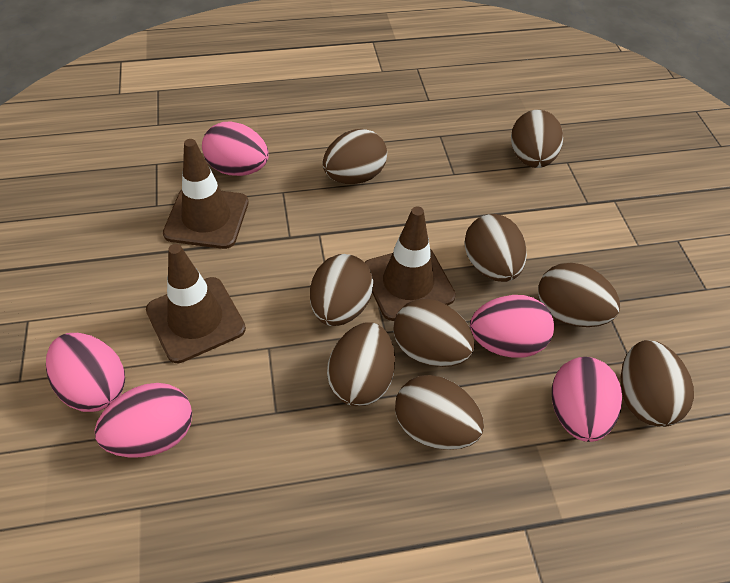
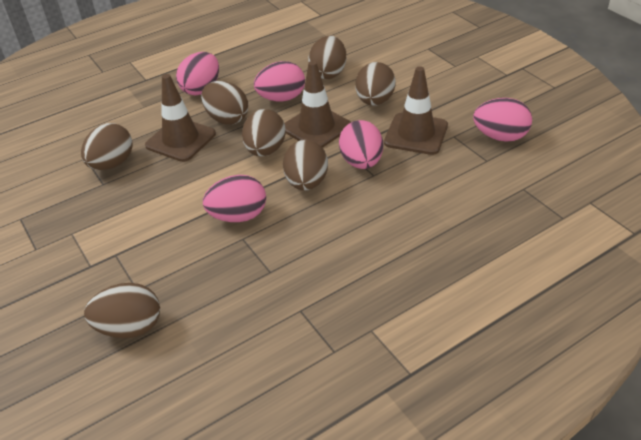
brown egg: 9 -> 7

